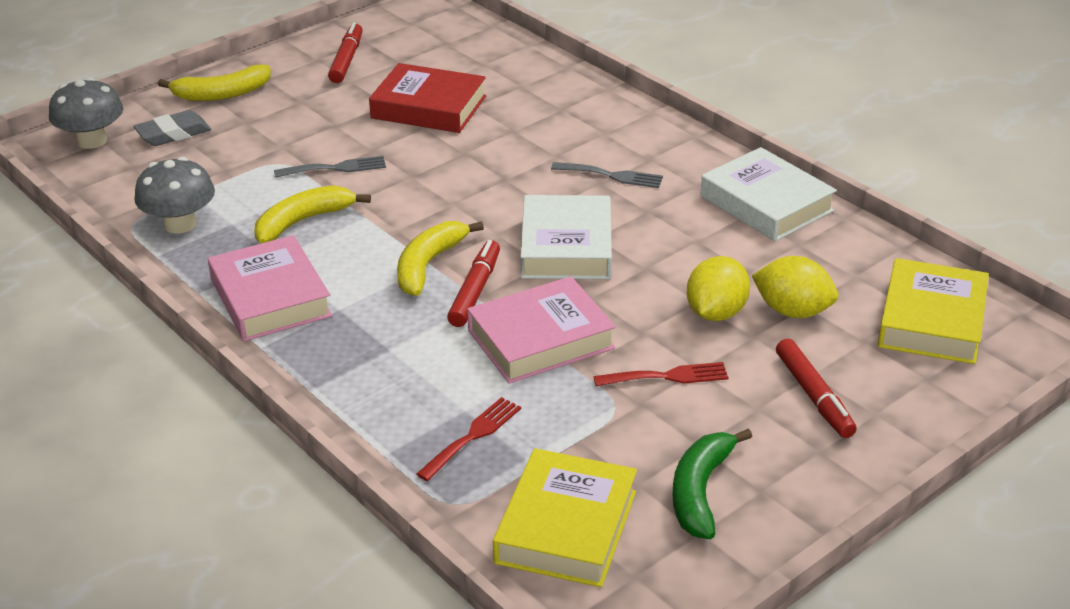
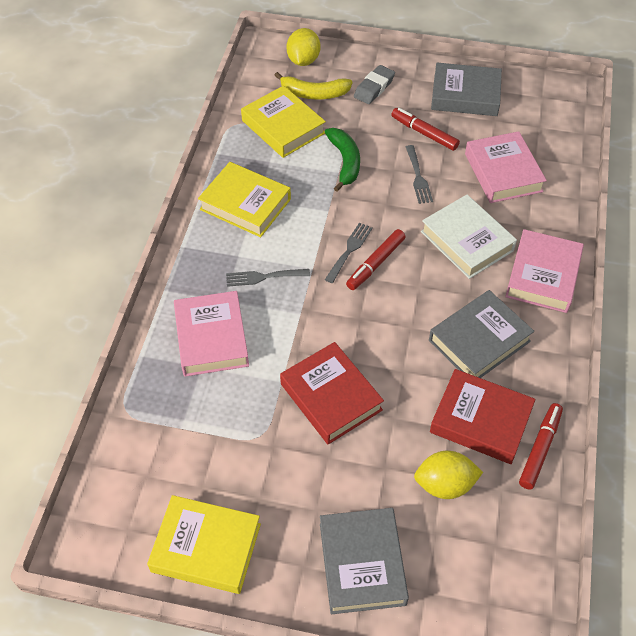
grey book: 0 -> 3
grey fork: 2 -> 3
grey mushroom: 2 -> 0
pink book: 2 -> 3
red book: 1 -> 2
red fork: 2 -> 0
white book: 2 -> 1
yellow banana: 3 -> 1
yellow book: 2 -> 3

